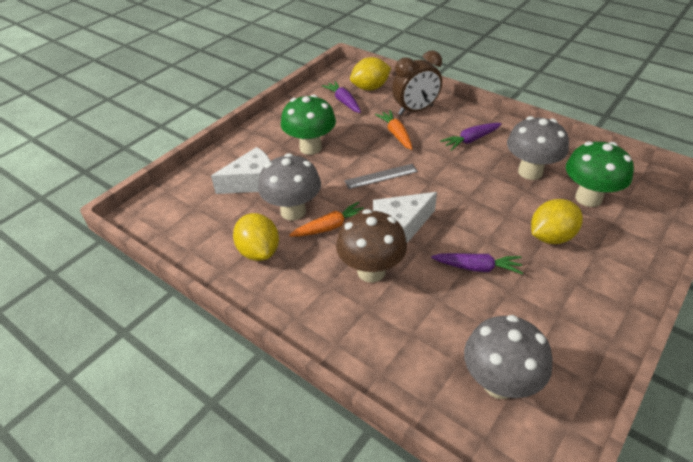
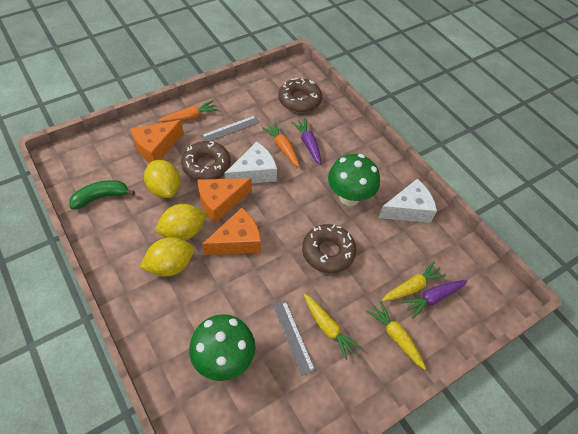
brown clock: 1 -> 0
brown donut: 0 -> 3
brown mushroom: 1 -> 0
green banana: 0 -> 1
grey mushroom: 3 -> 0
grey ruler: 1 -> 2
orange cheese: 0 -> 3
purple carrot: 3 -> 2
yellow carrot: 0 -> 3

